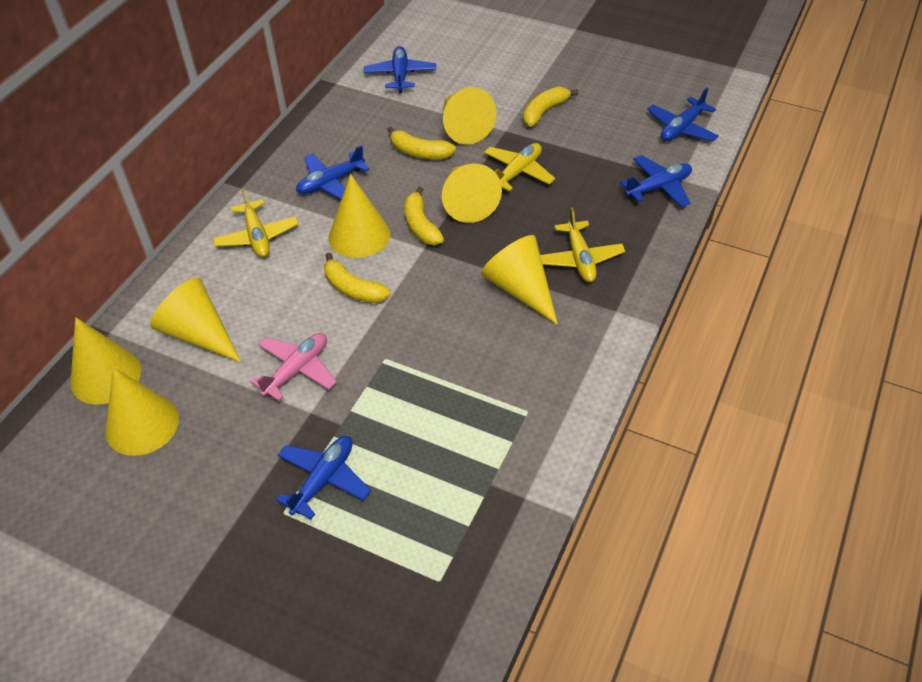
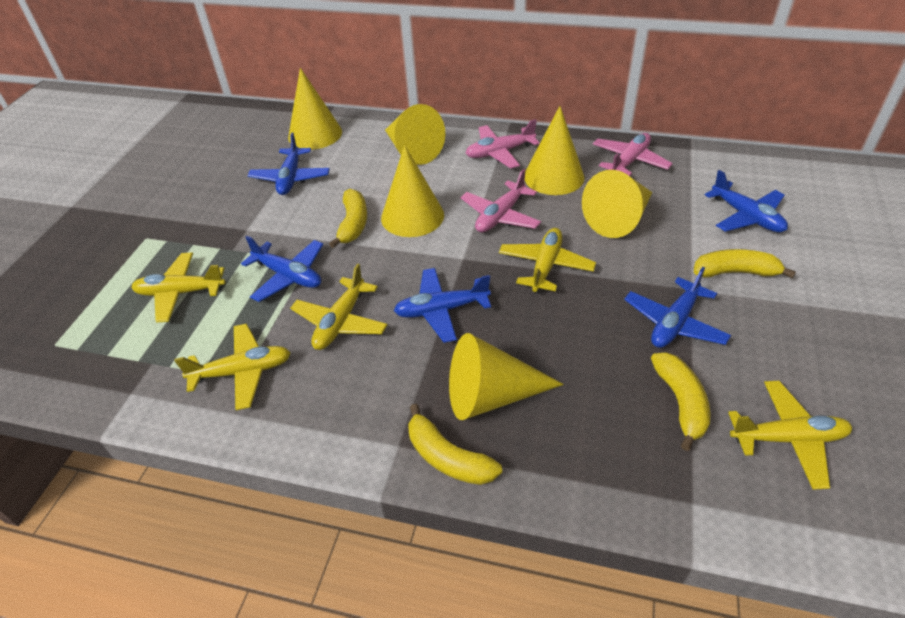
pink plane: 1 -> 3
yellow cone: 7 -> 6
yellow plane: 3 -> 5

